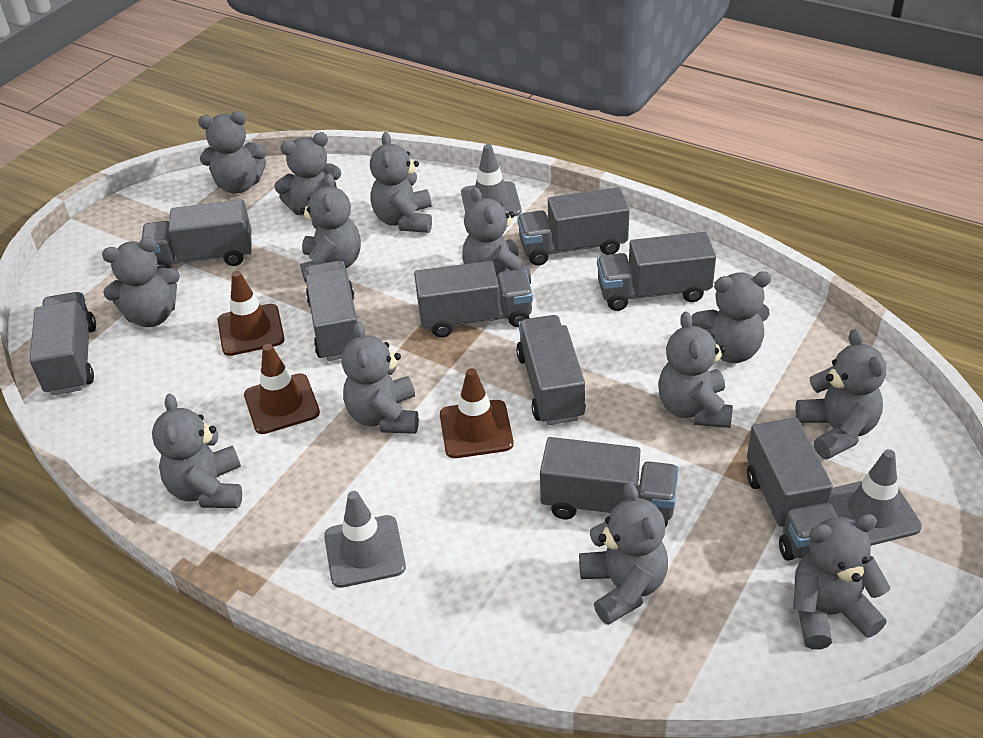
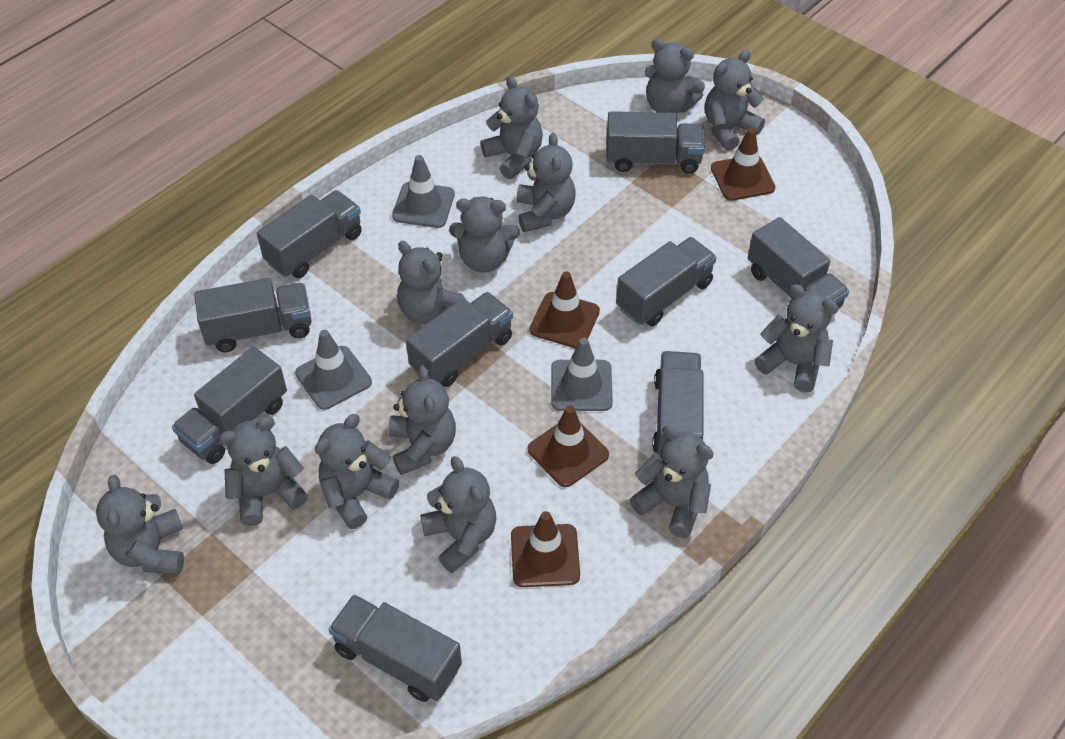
brown traffic cone: 3 -> 4

